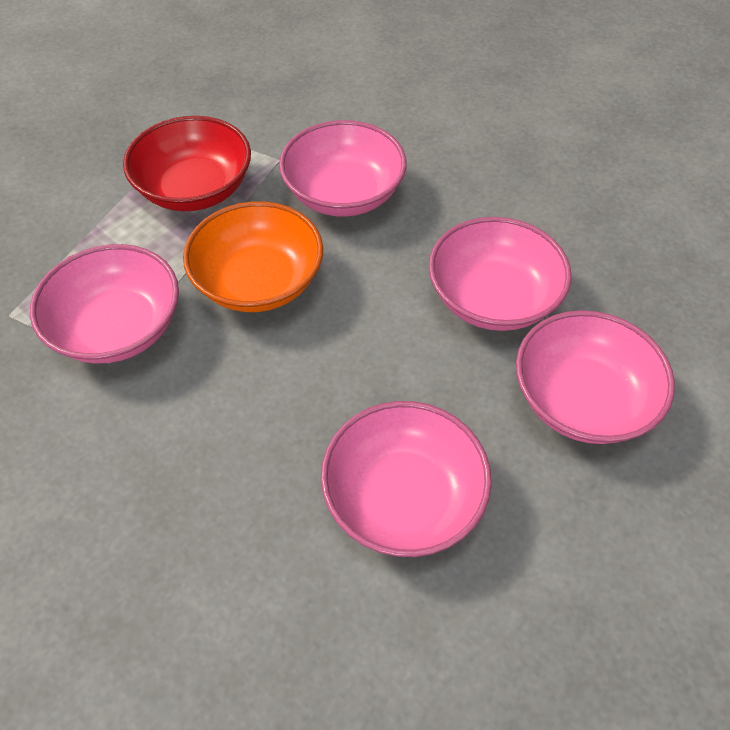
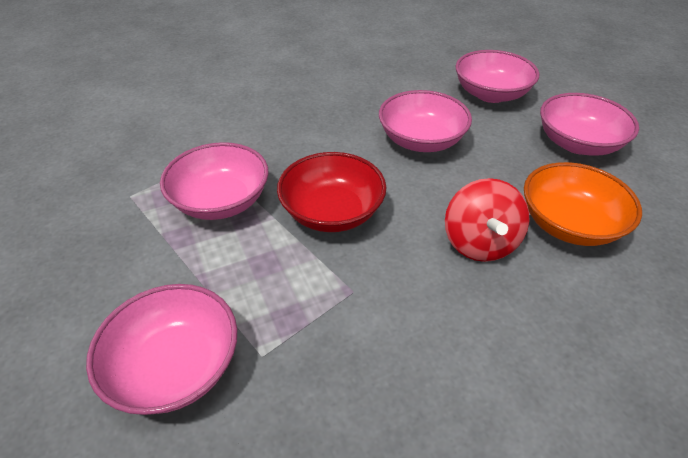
red spinning top: 0 -> 1

